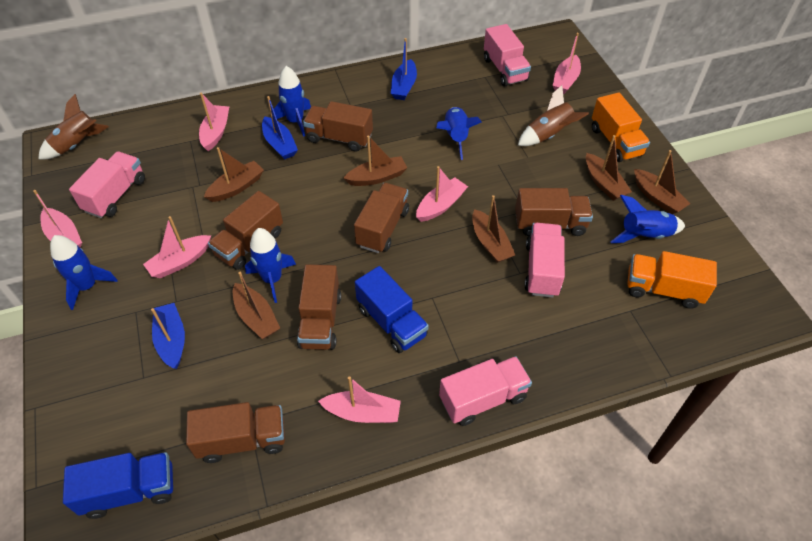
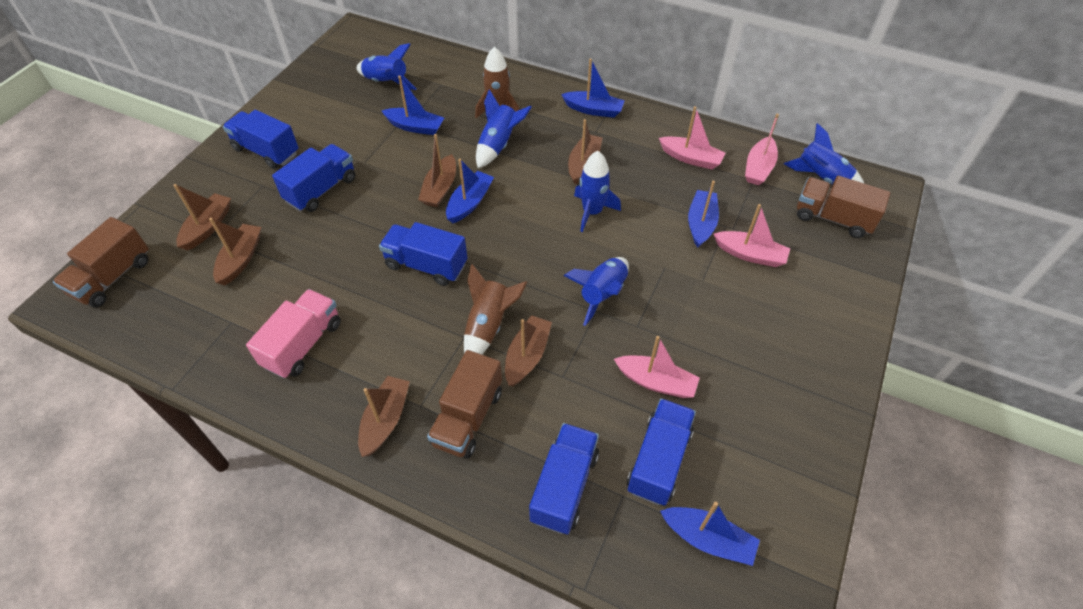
blue boat: 3 -> 5
blue truck: 2 -> 5
brown truck: 6 -> 3
orange truck: 2 -> 0
pink boat: 6 -> 4
pink truck: 4 -> 1

